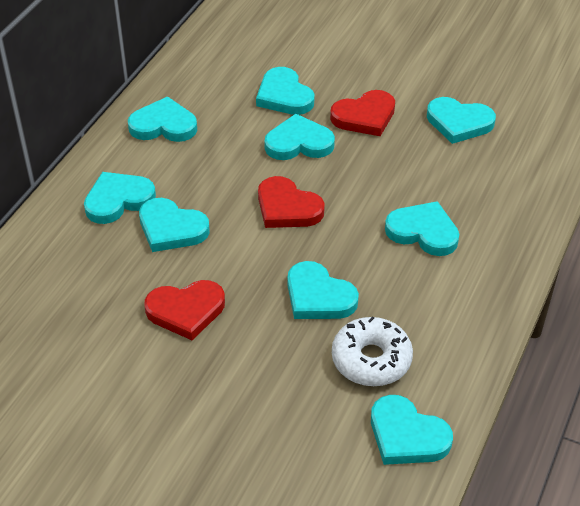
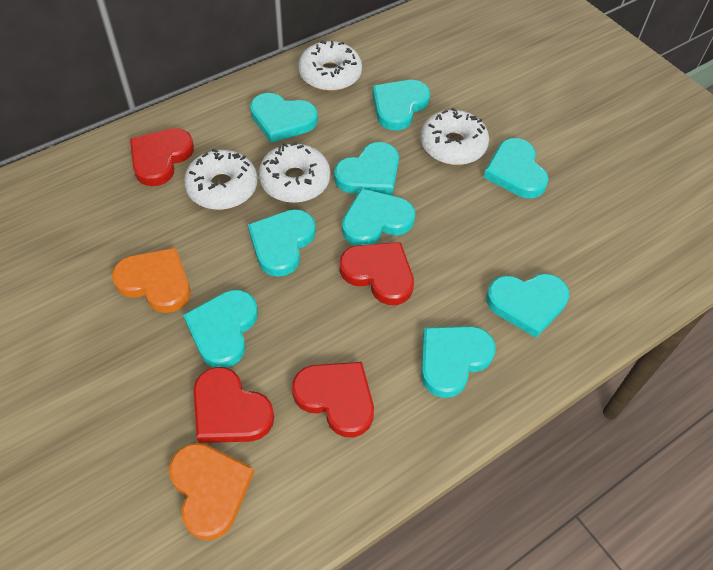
orange heart: 0 -> 2
red heart: 3 -> 4
white donut: 1 -> 4

